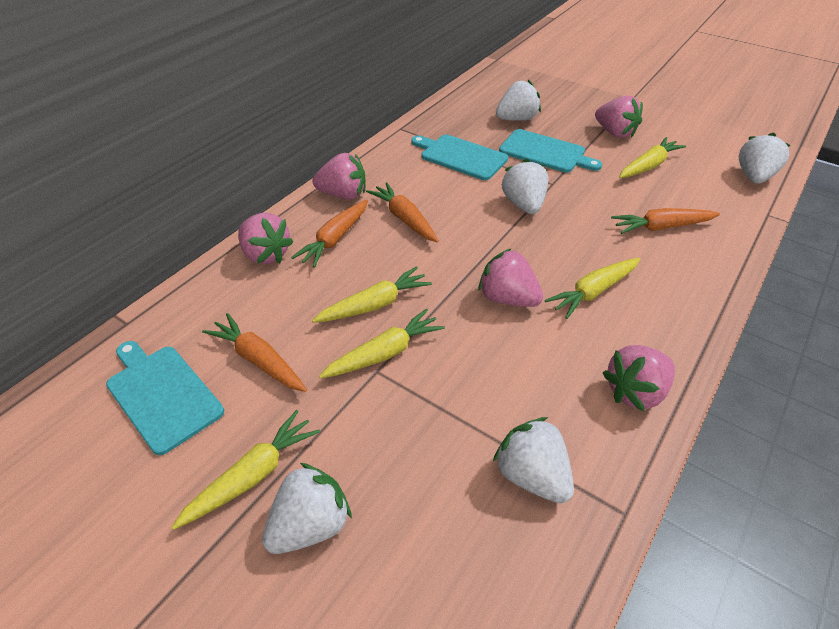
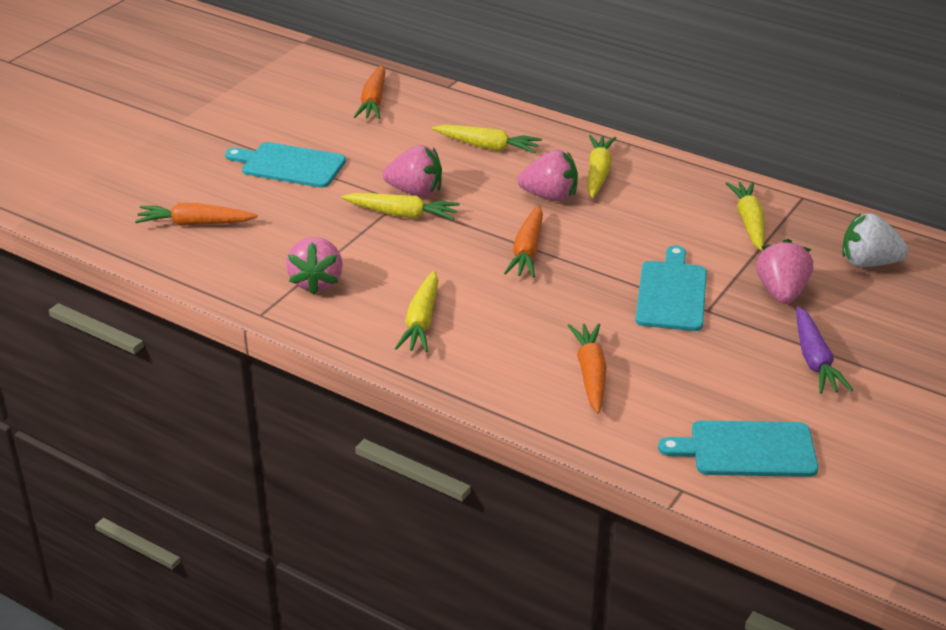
pink strawberry: 5 -> 4
purple carrot: 0 -> 1
white strawberry: 5 -> 1

